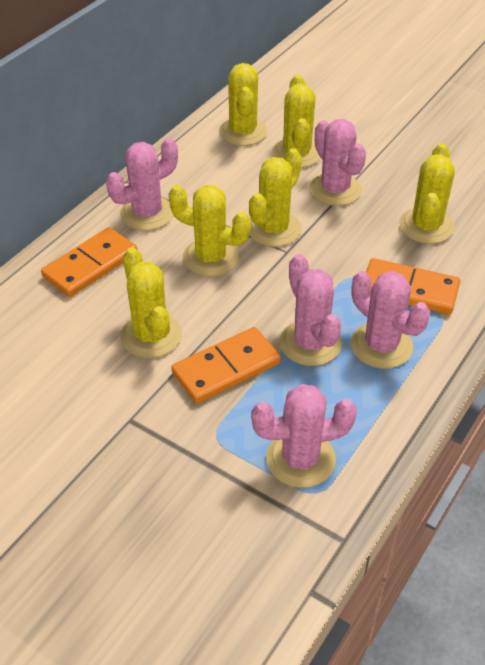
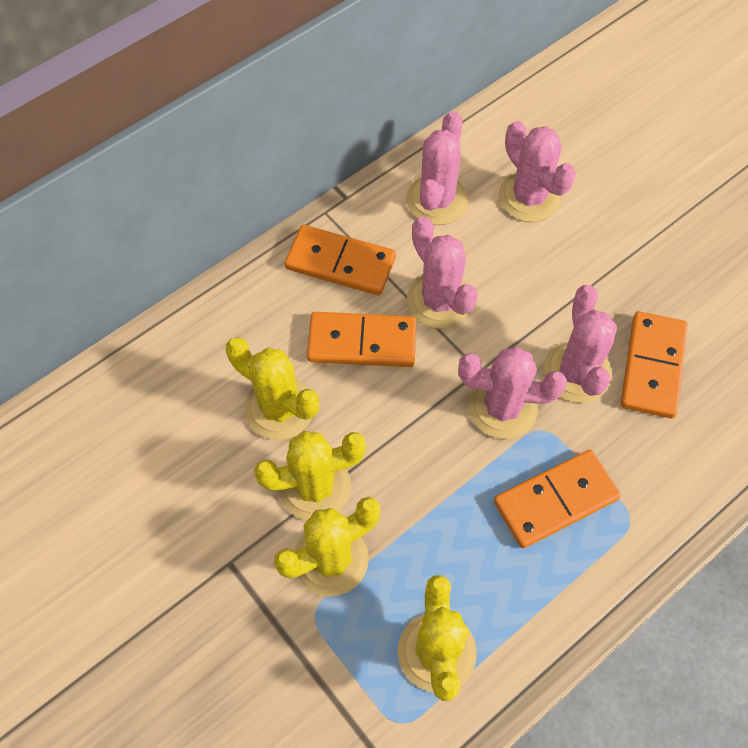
orange domino: 3 -> 4
yellow cactus: 6 -> 4

